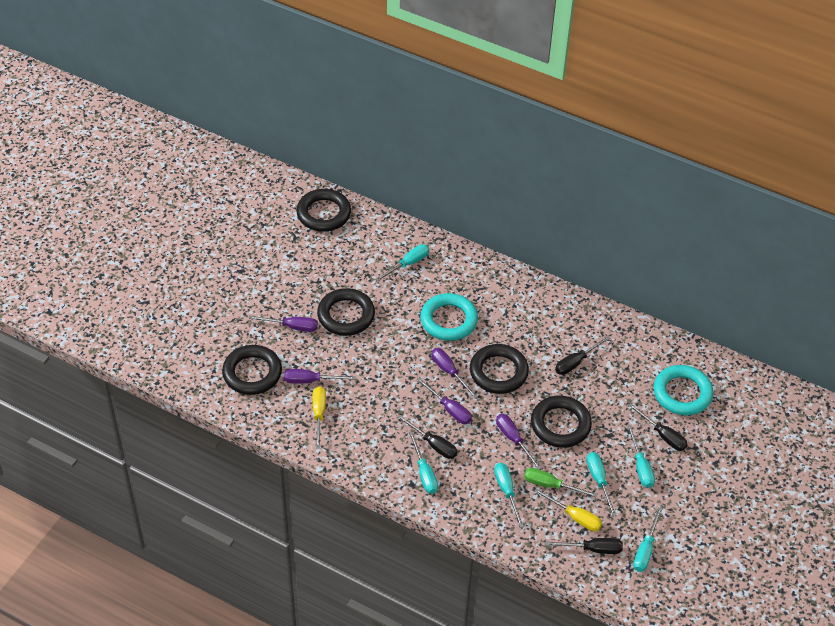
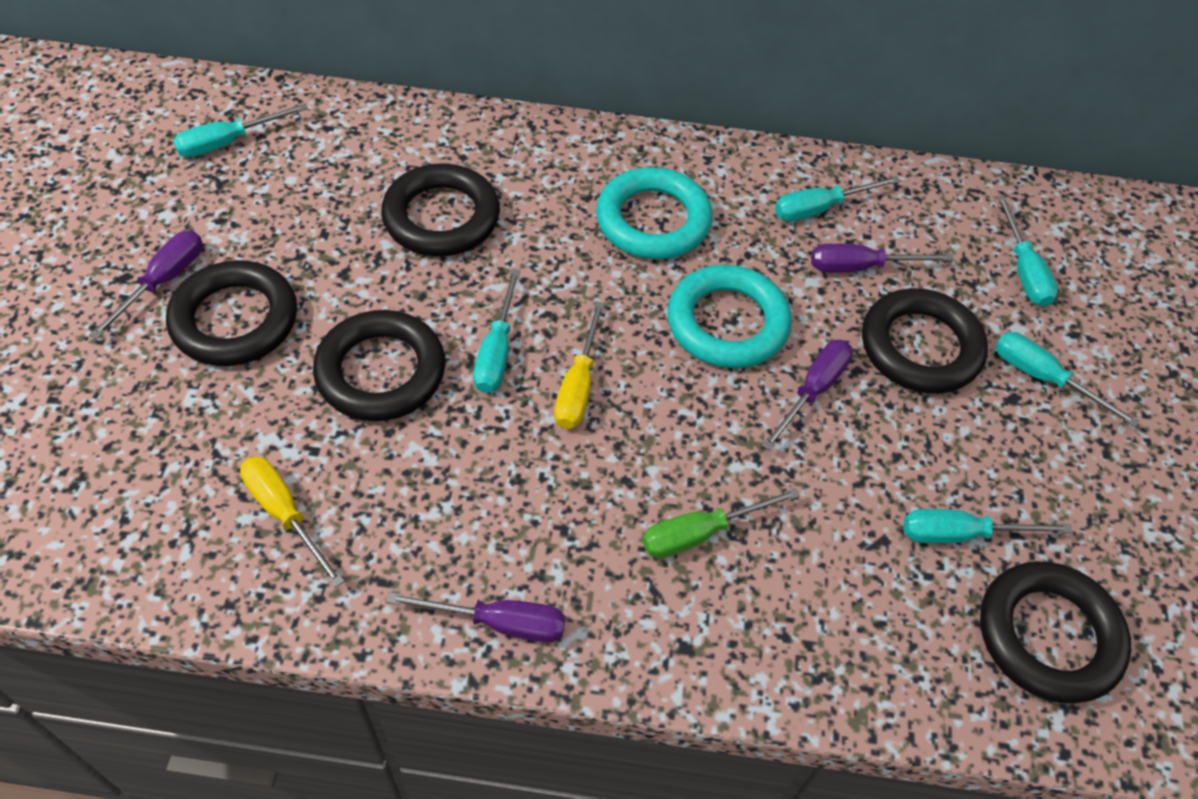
black screwdriver: 4 -> 0
purple screwdriver: 5 -> 4

